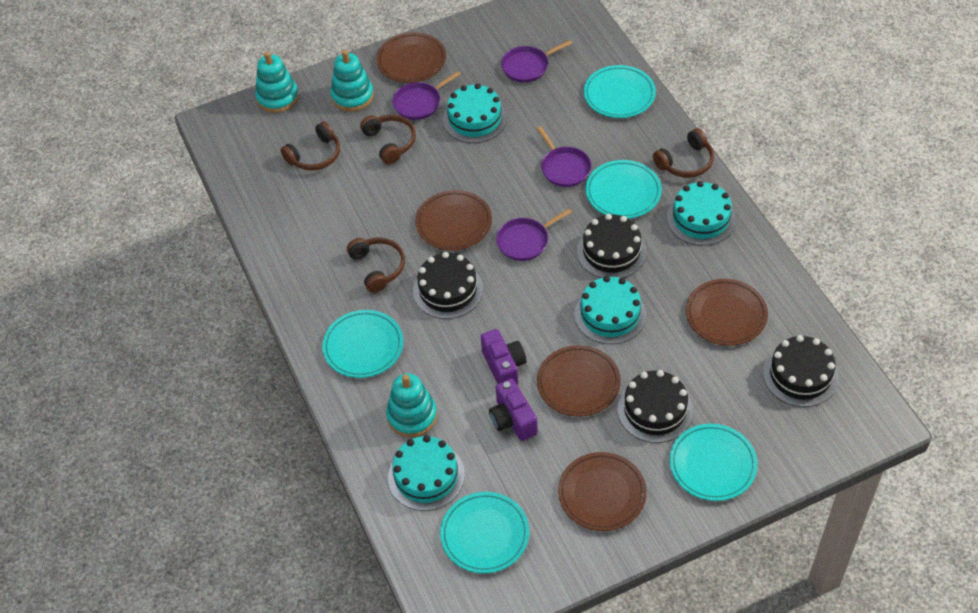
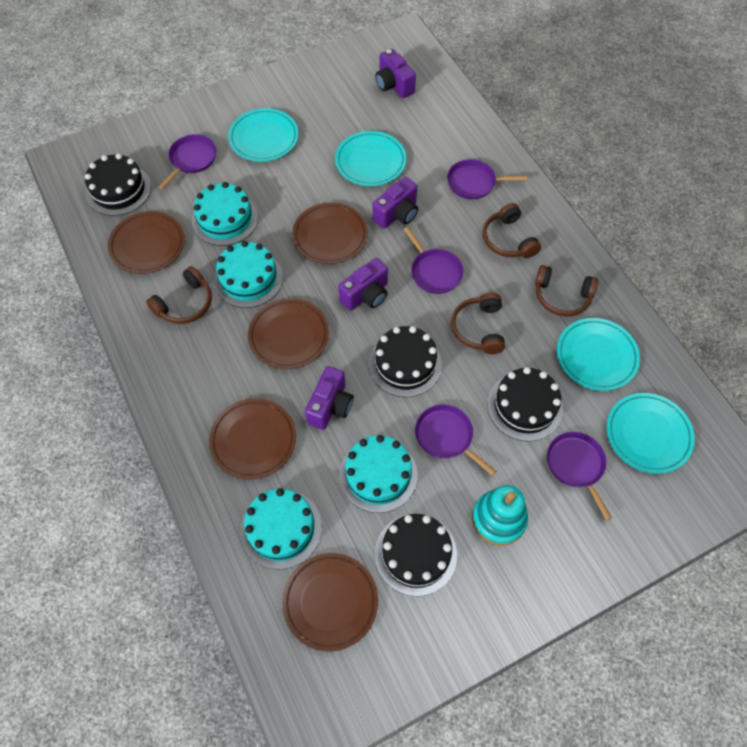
purple camera: 2 -> 4
purple pan: 4 -> 5
turquoise plate: 5 -> 4
turquoise stacking toy: 3 -> 1

